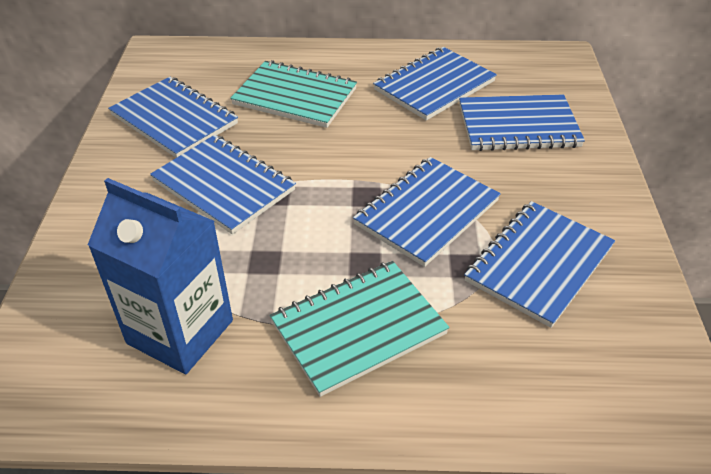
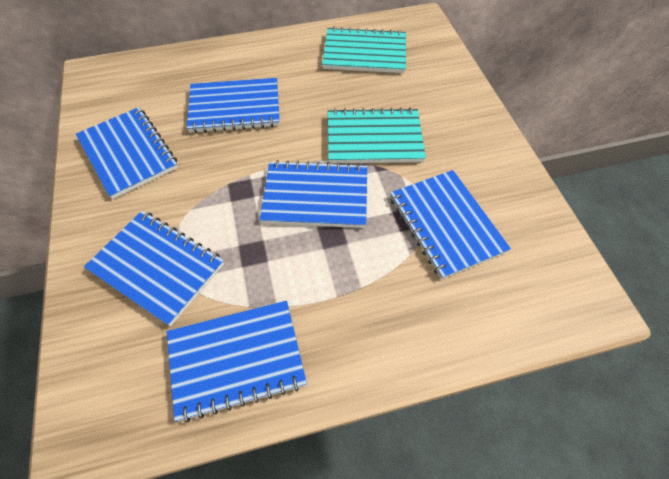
blue carton: 1 -> 0

